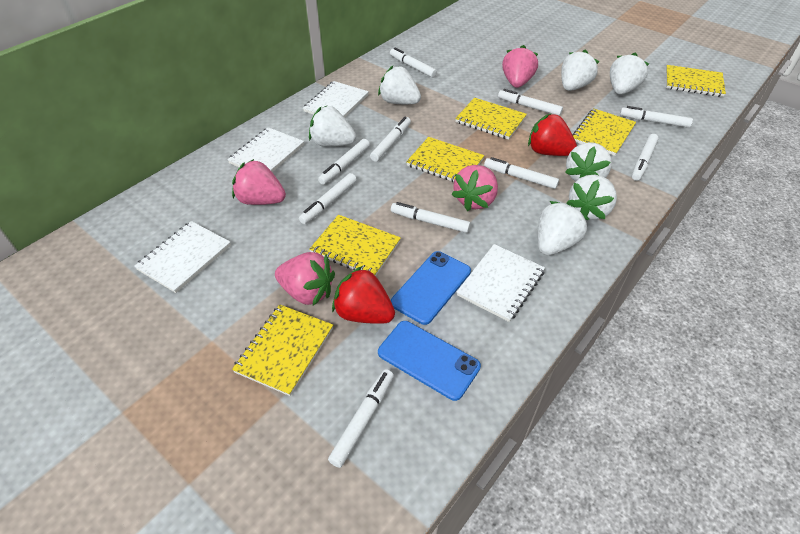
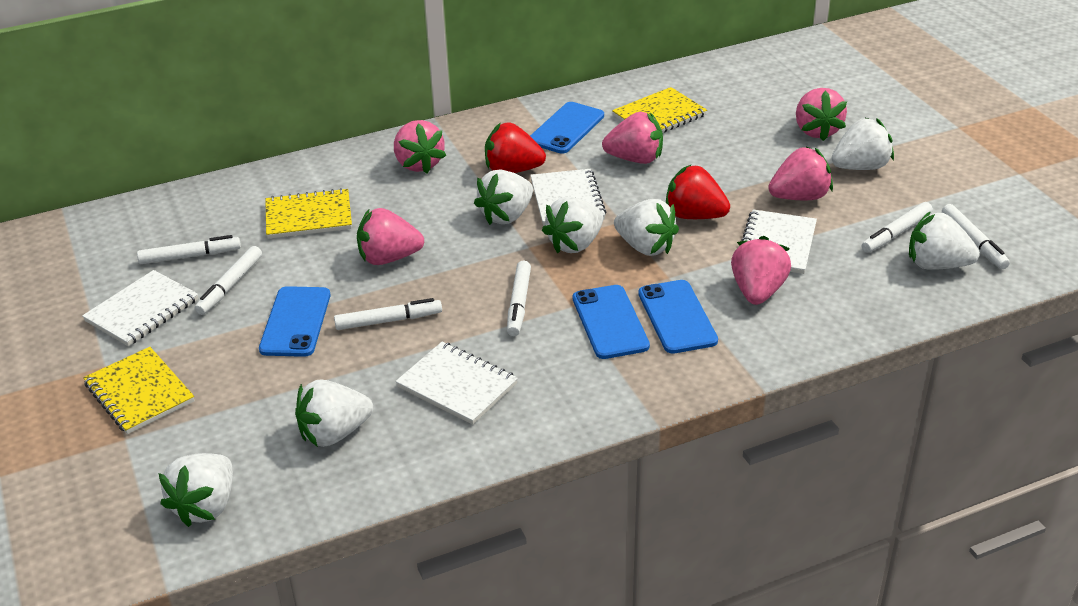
blue phone: 2 -> 4
pink strawberry: 4 -> 6
white marker: 10 -> 6
yellow notebook: 6 -> 3

